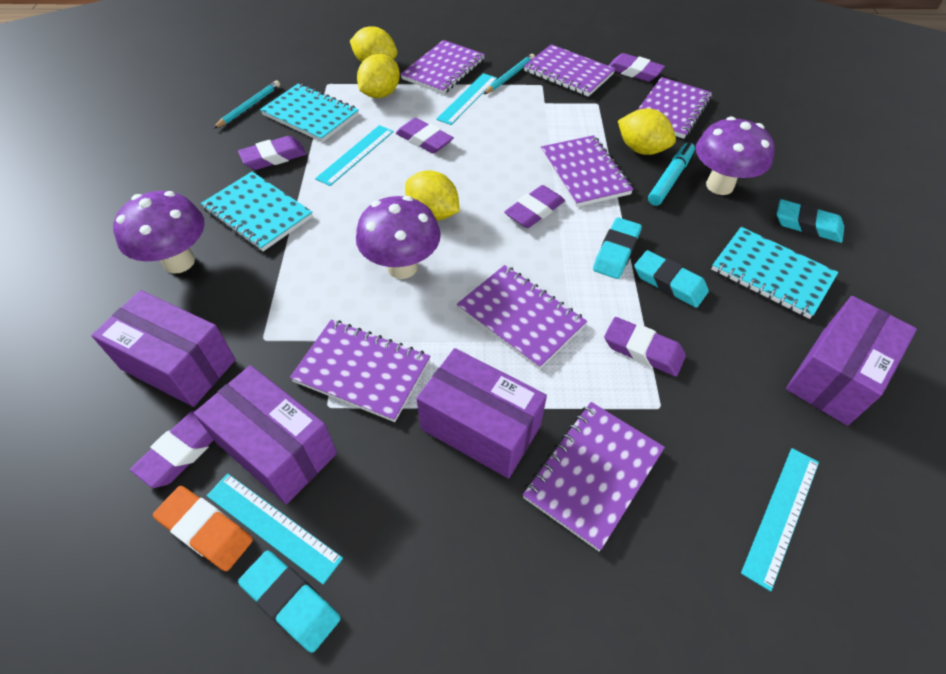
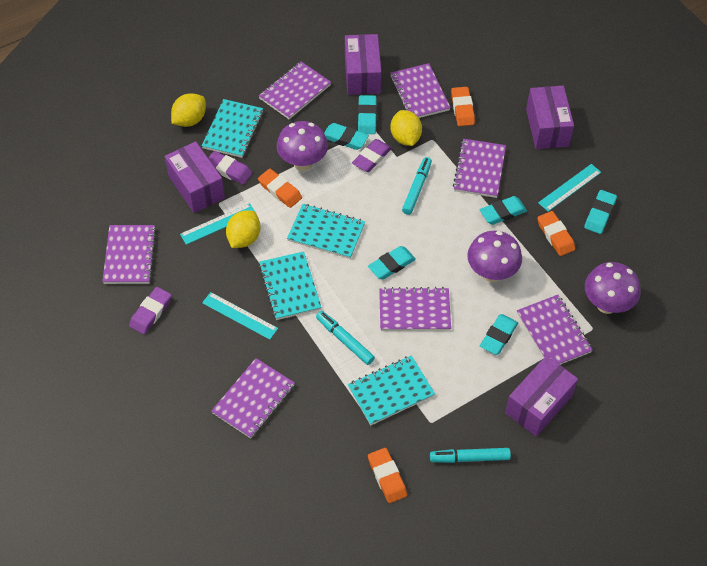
orange eraser: 1 -> 4
purple eraser: 6 -> 3
turquoise eraser: 4 -> 6
turquoise marker: 1 -> 3
turquoise notebook: 3 -> 4
turquoise pencil: 2 -> 0
turquoise ruler: 4 -> 3
yellow lemon: 4 -> 3

